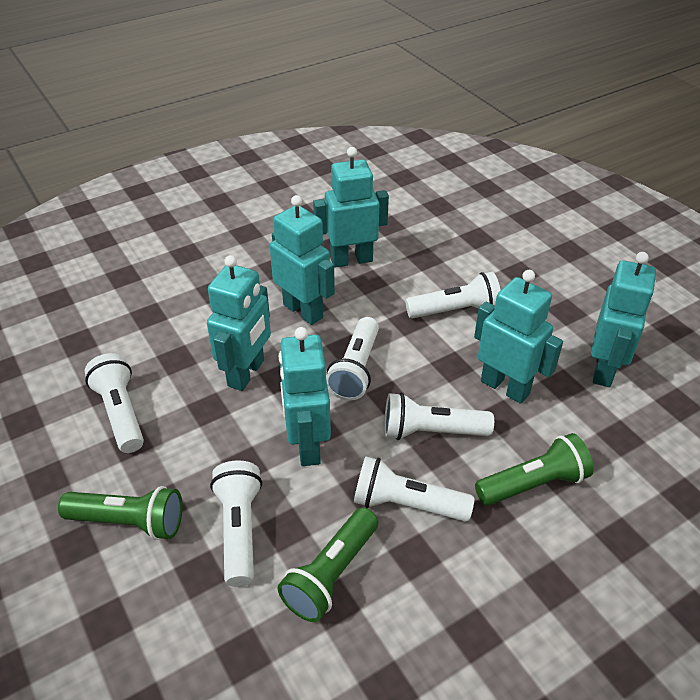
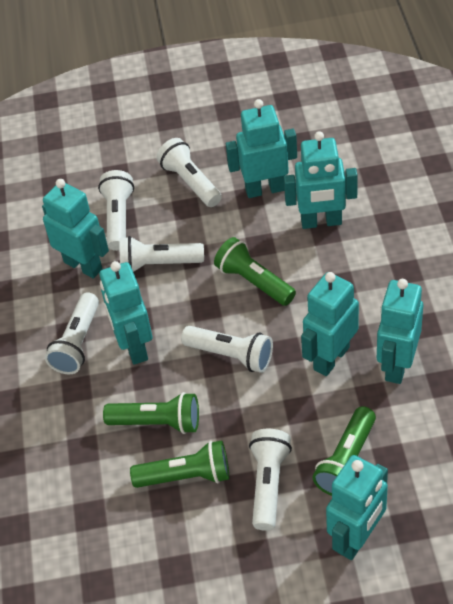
green flashlight: 3 -> 4
turquoise robot: 6 -> 7

